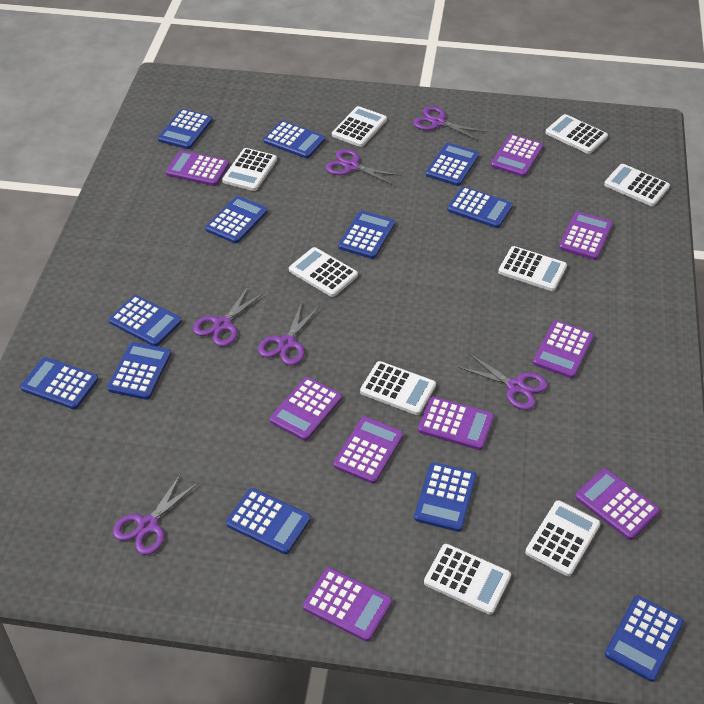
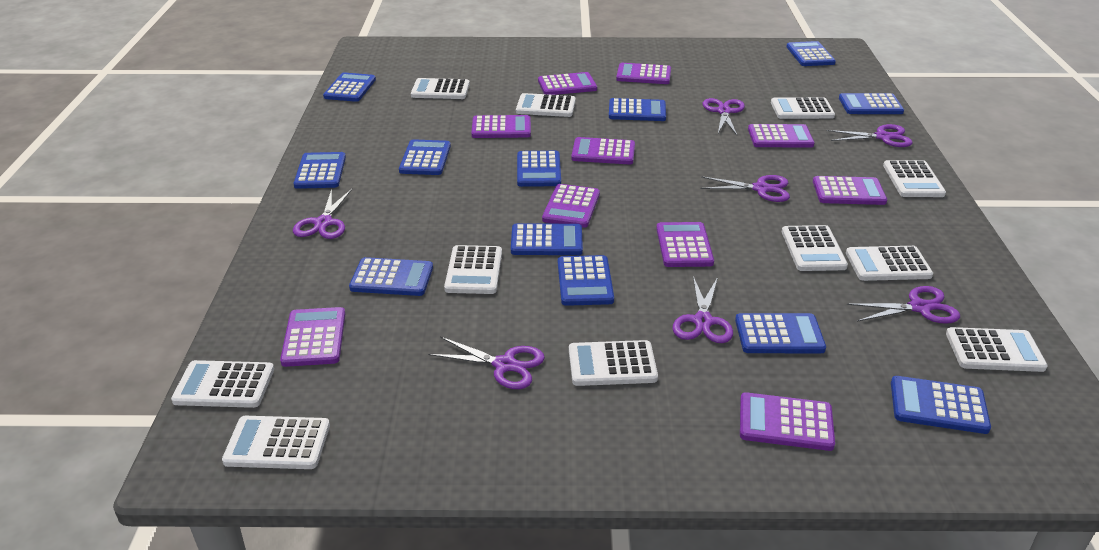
purple calculator: 9 -> 10
purple scissors: 6 -> 7
white calculator: 9 -> 11

